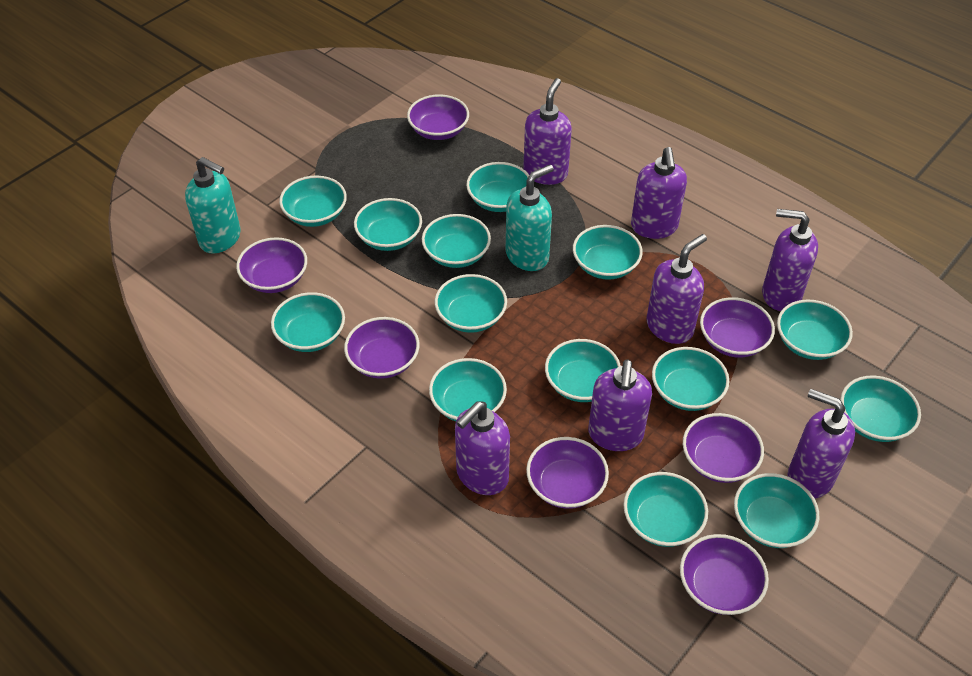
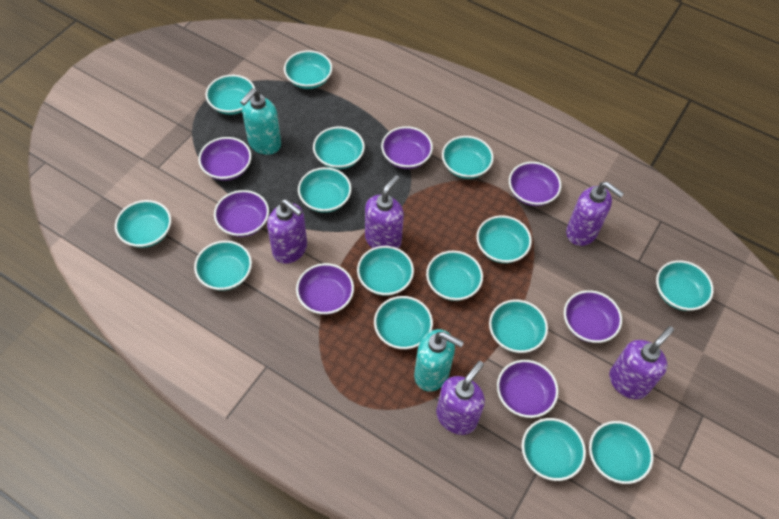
purple soap dispenser: 7 -> 5
turquoise bowl: 14 -> 15

